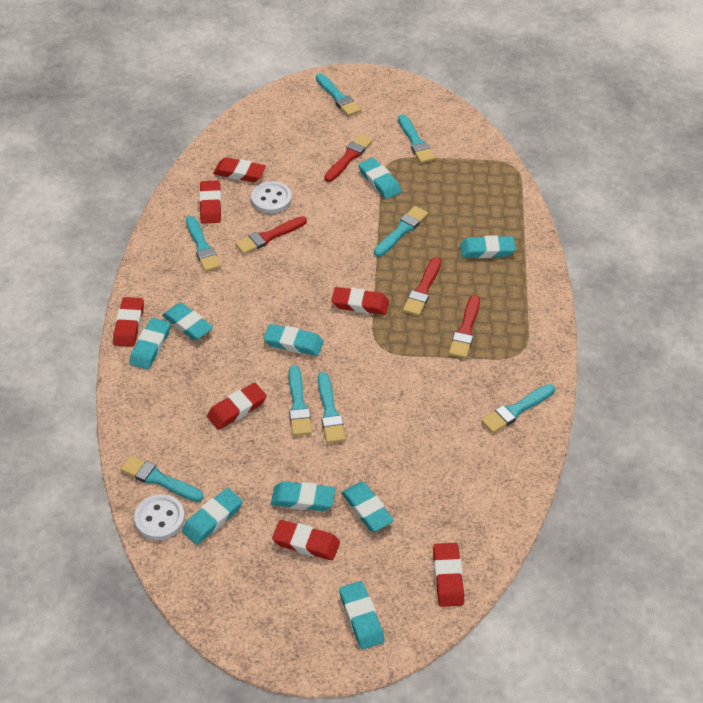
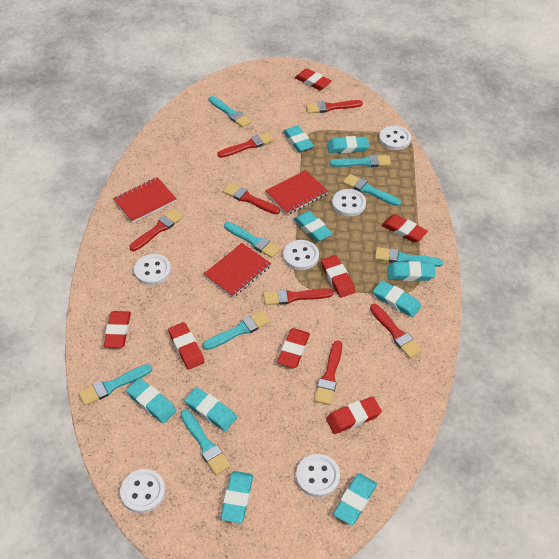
red brush: 4 -> 7
red notebook: 0 -> 3
white button: 2 -> 6

